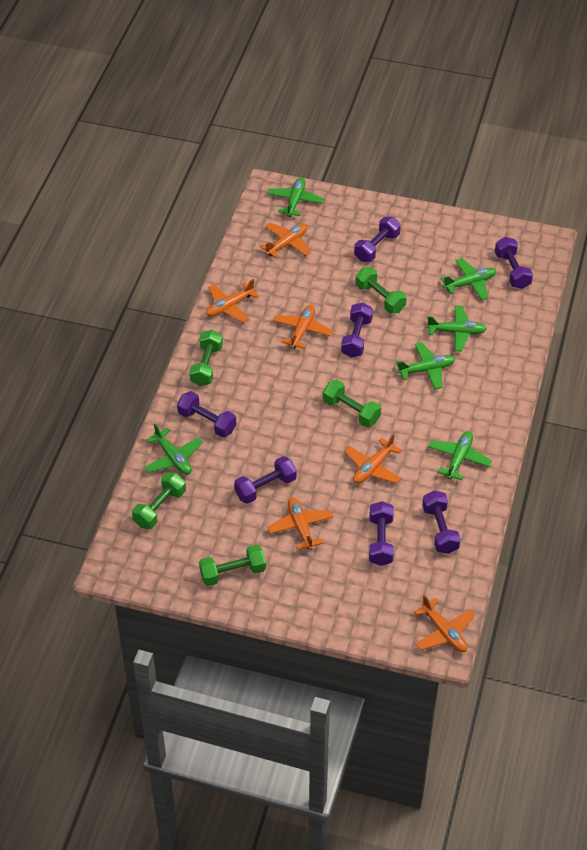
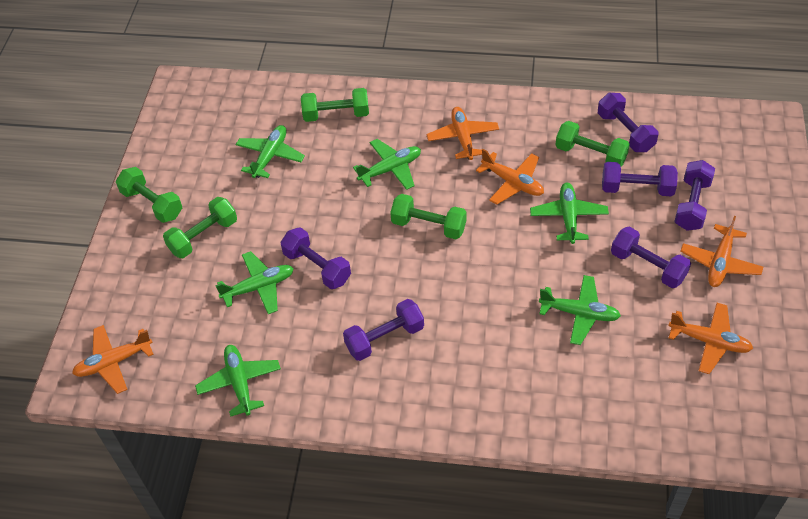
orange plane: 6 -> 5
purple dumbbell: 7 -> 6

